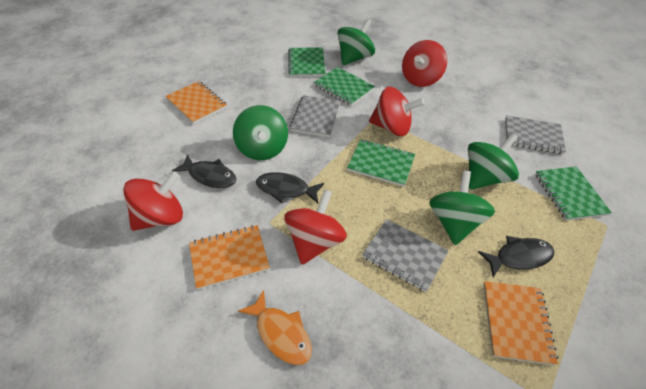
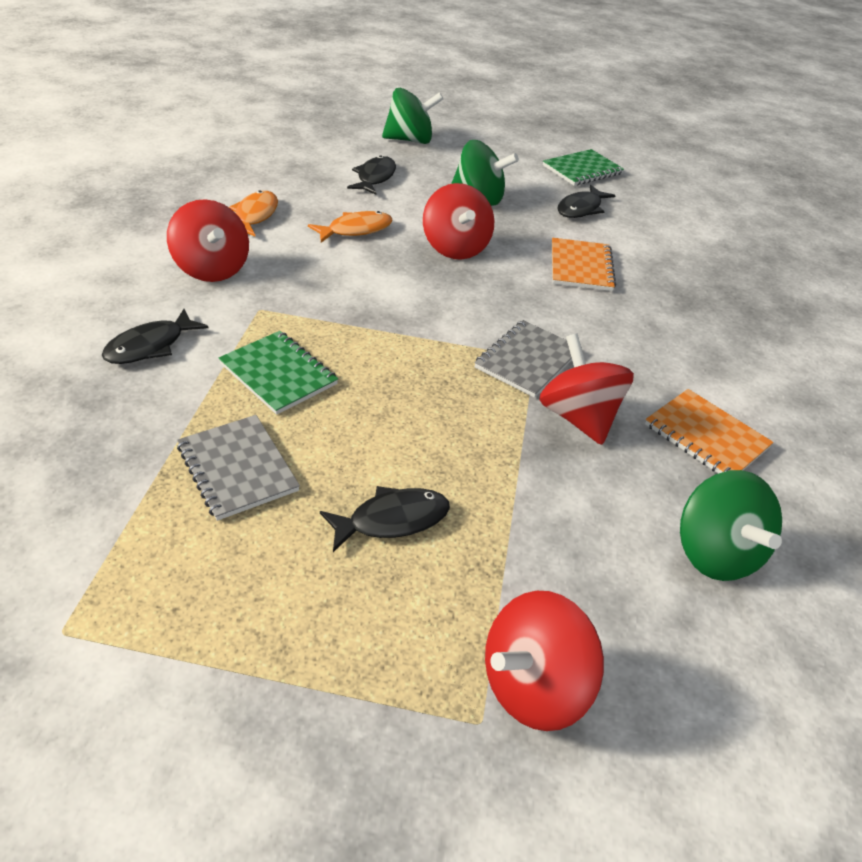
black fish: 3 -> 4
green notebook: 4 -> 2
green spinning top: 4 -> 3
grey notebook: 3 -> 2
orange fish: 1 -> 2
orange notebook: 3 -> 2

